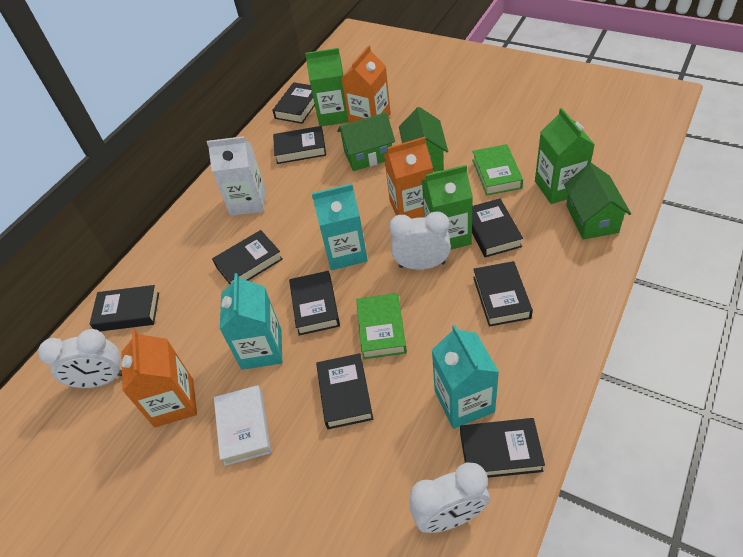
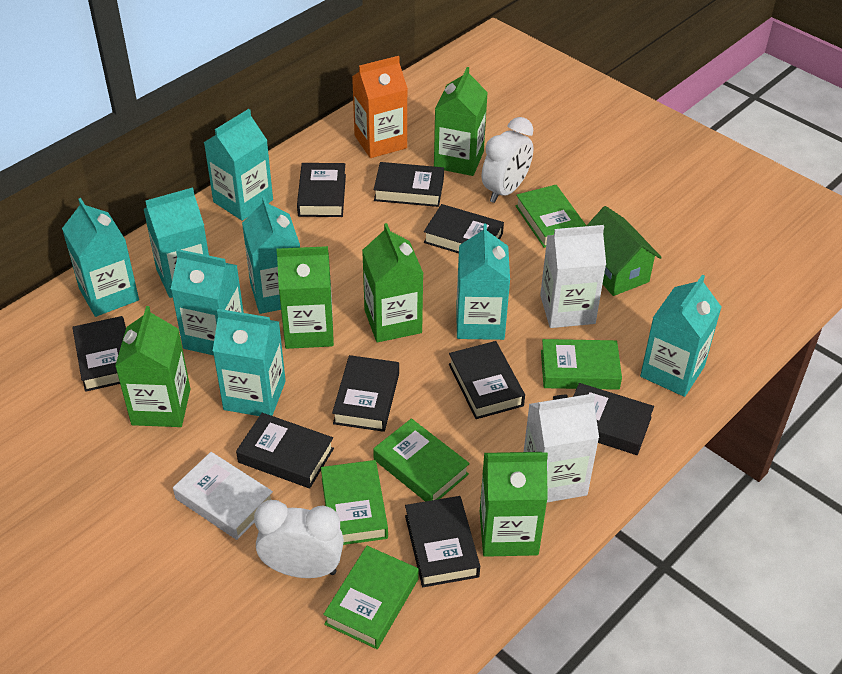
green book: 2 -> 5
green carton: 3 -> 5
green house: 3 -> 1
orange carton: 3 -> 1
turquoise carton: 3 -> 8
white carton: 1 -> 2
white clock: 3 -> 2

